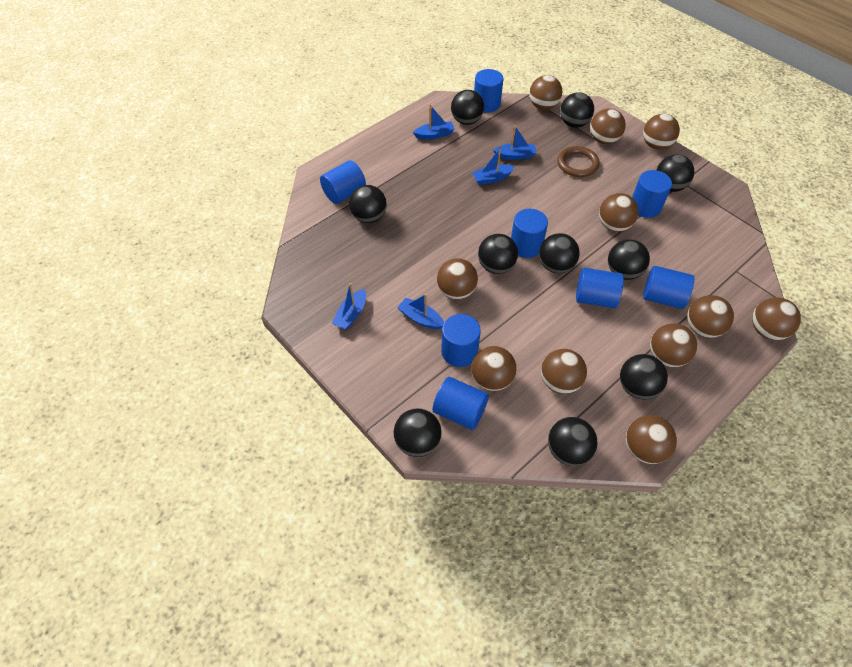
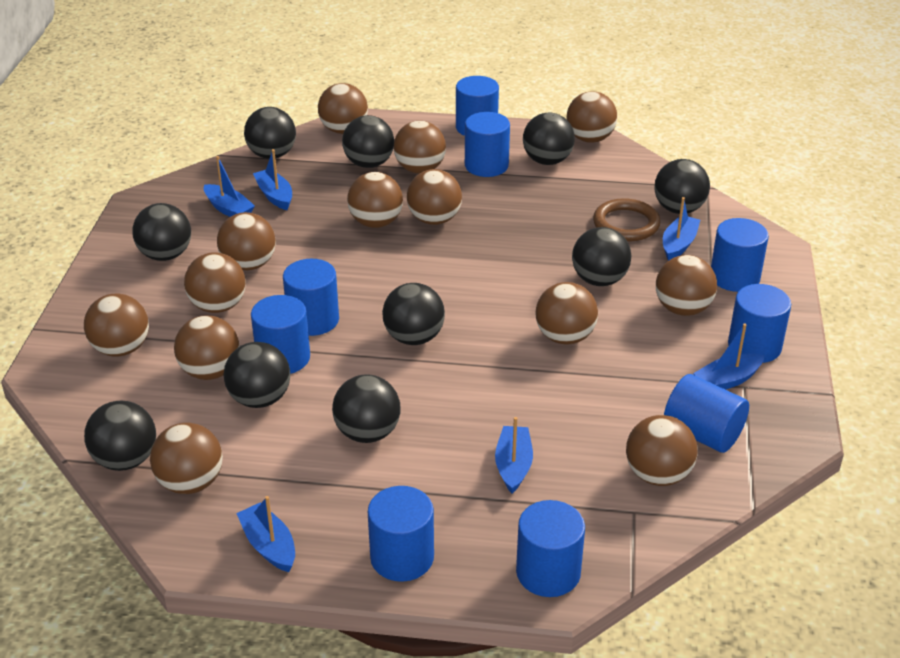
blue boat: 5 -> 6
blue cylinder: 8 -> 9
brown ball: 11 -> 13

